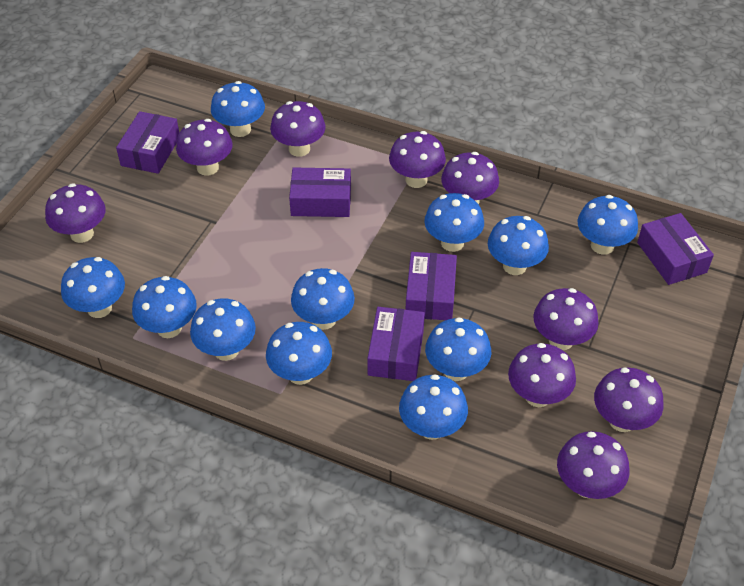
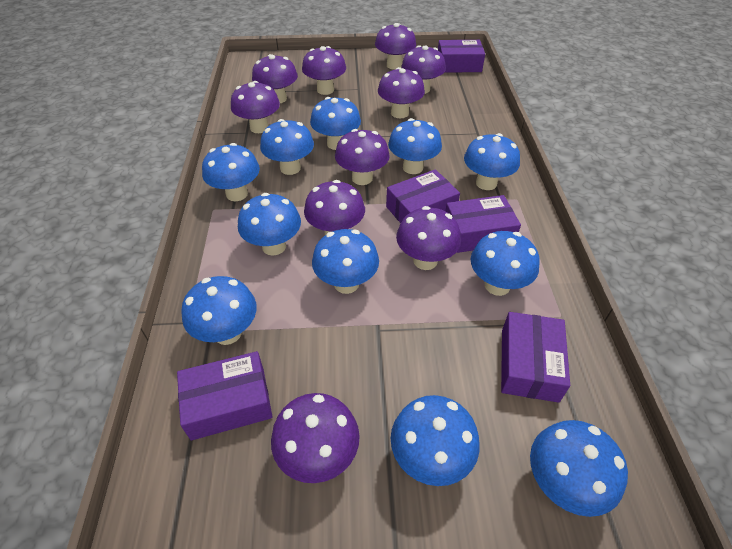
purple mushroom: 9 -> 10

